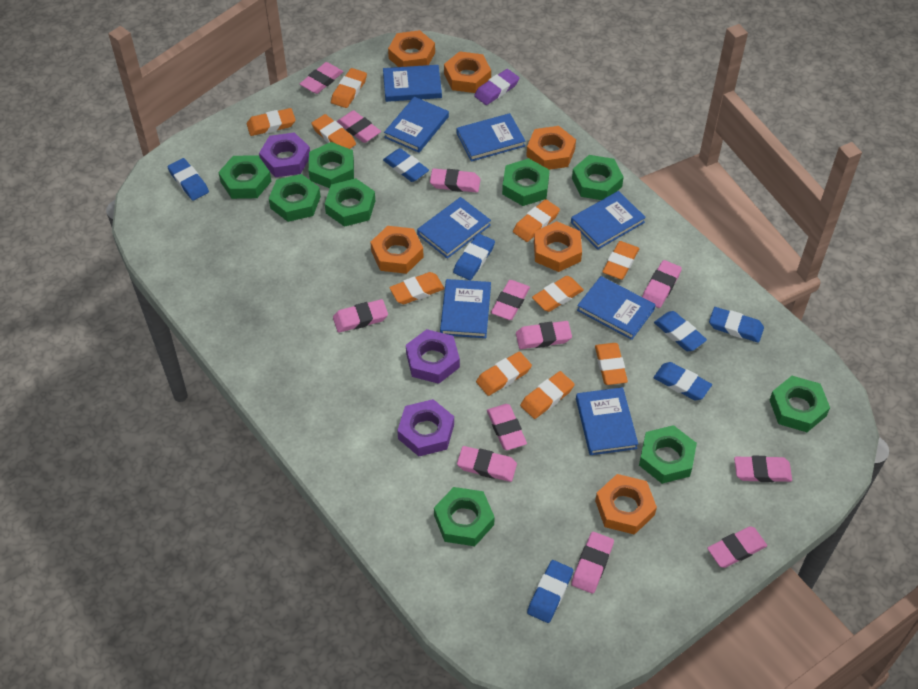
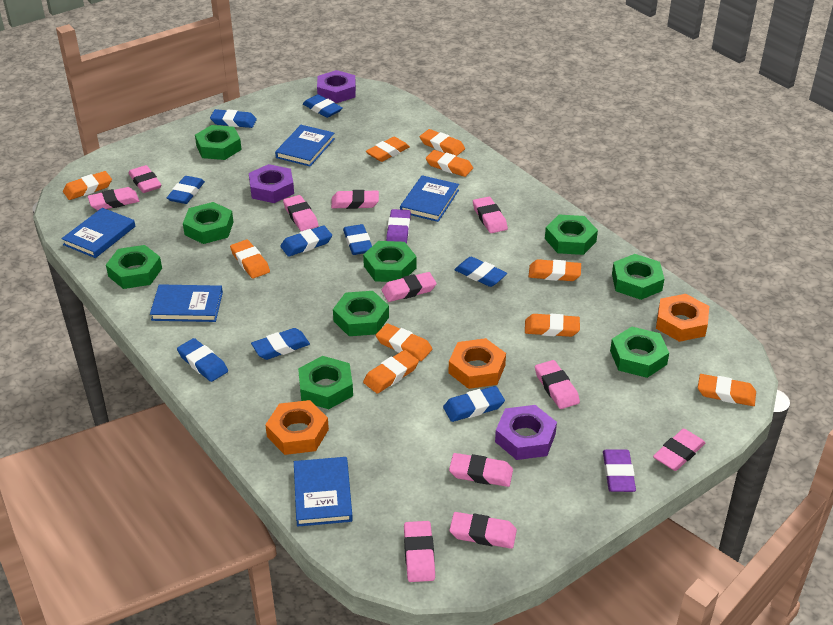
blue book: 8 -> 5
blue eraser: 7 -> 9
orange nut: 6 -> 3
pink eraser: 12 -> 11
purple eraser: 1 -> 2

